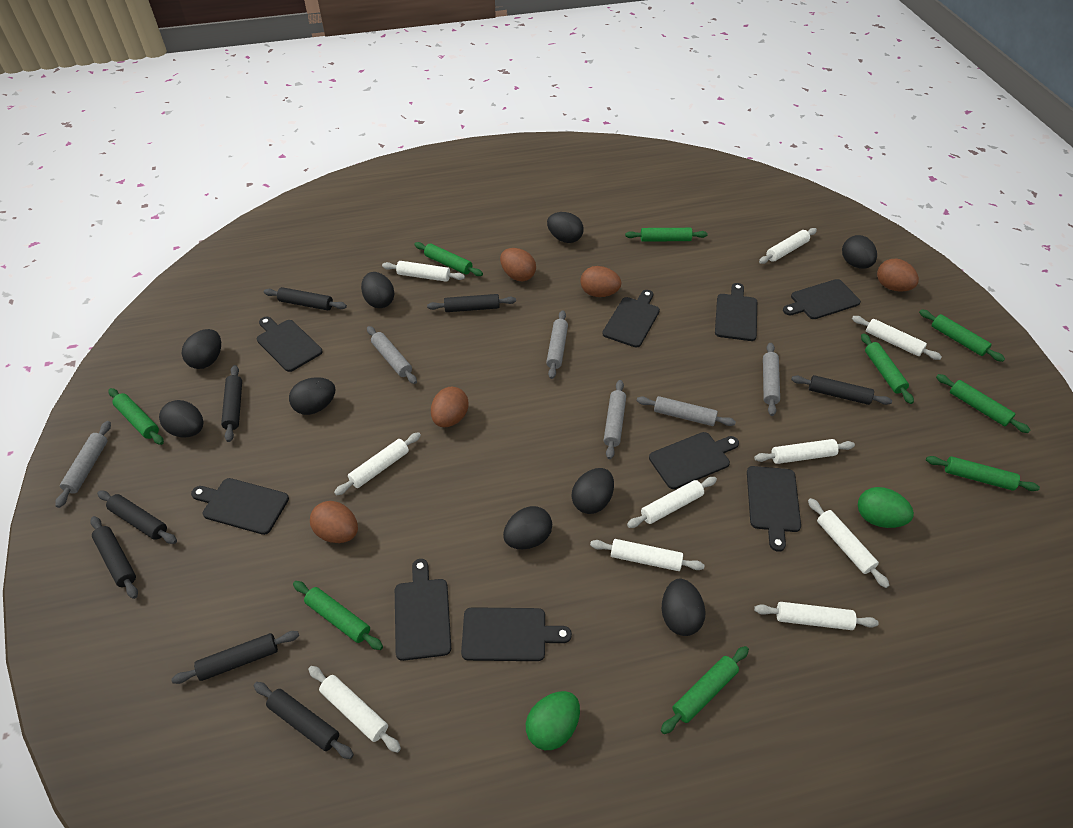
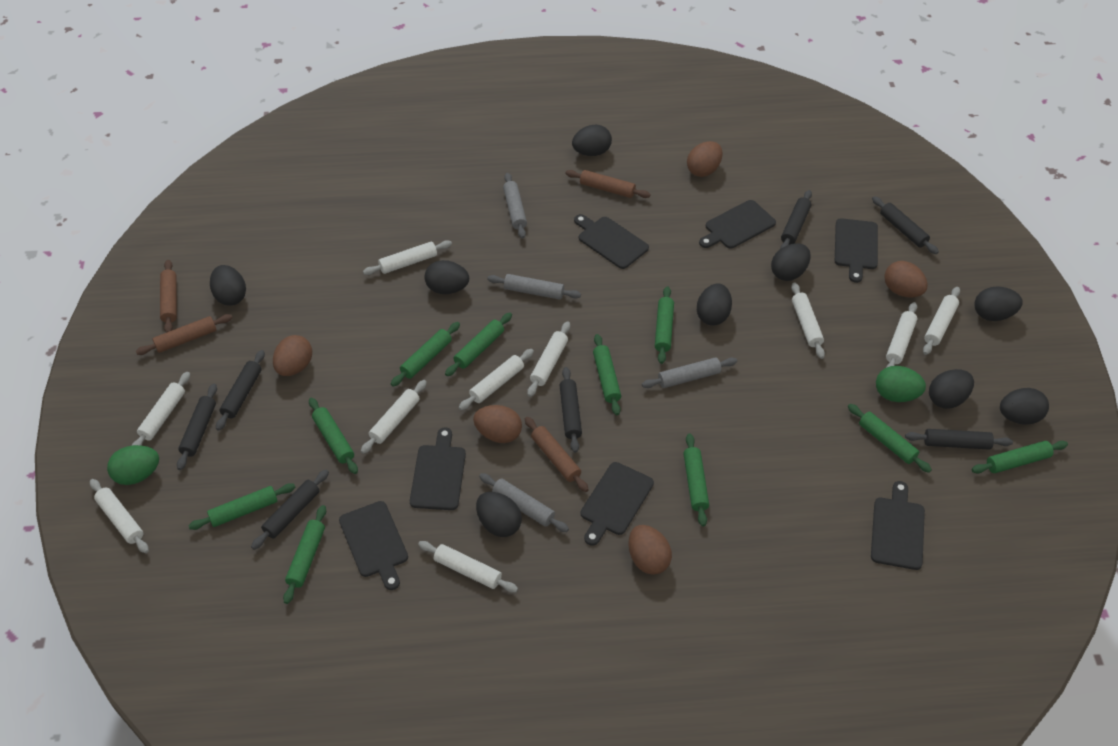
black cutting board: 9 -> 7
black rolling pin: 8 -> 7
brown rolling pin: 0 -> 4
green rolling pin: 9 -> 10
grey rolling pin: 6 -> 4

